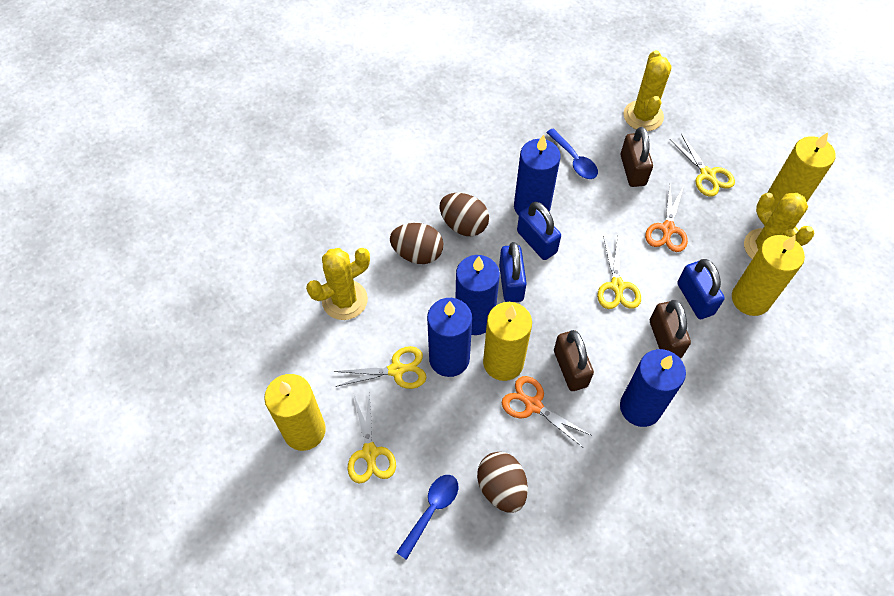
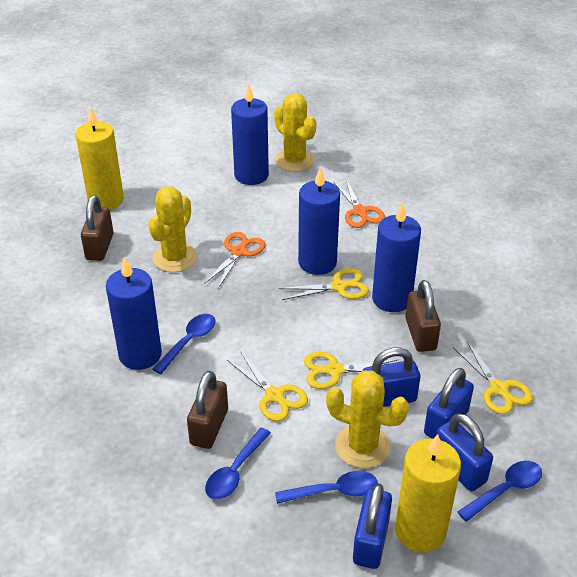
blue padlock: 3 -> 4
blue spoon: 2 -> 4
brown egg: 3 -> 0
yellow candle: 4 -> 2

